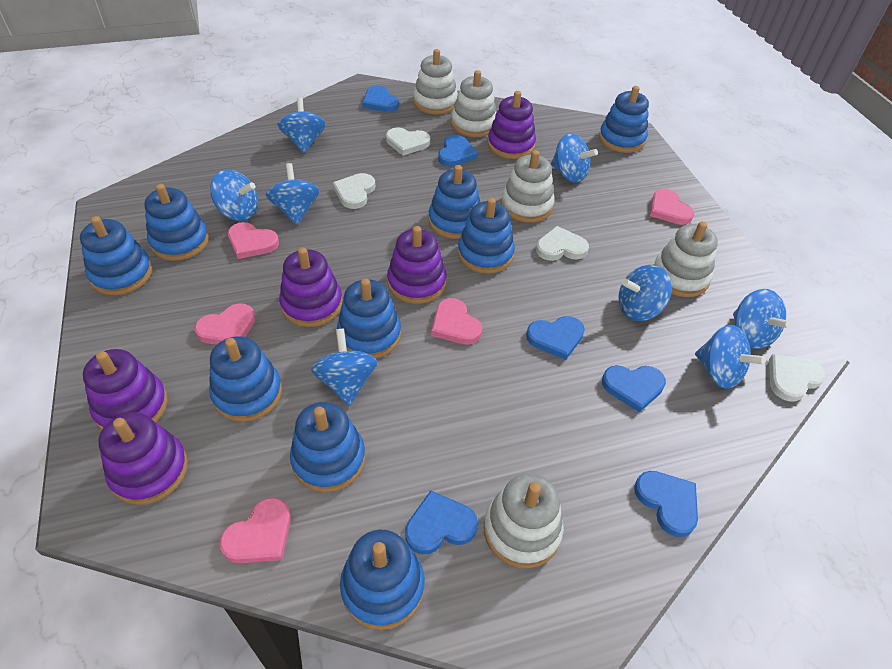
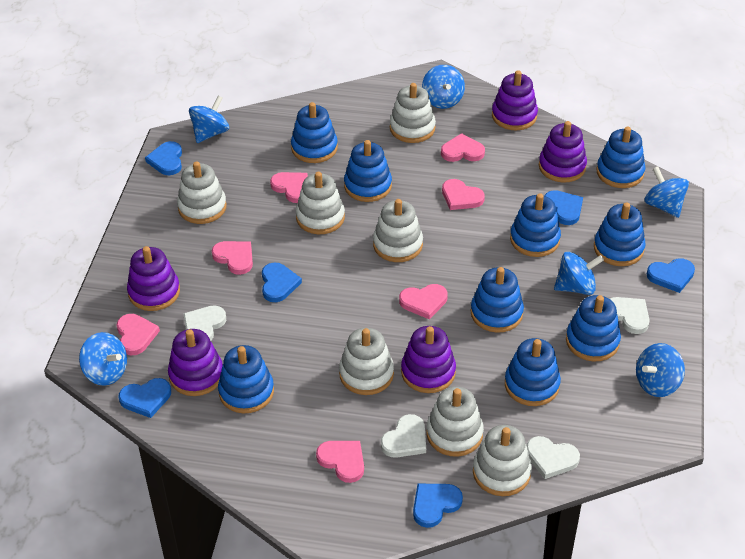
blue spinning top: 8 -> 6
pink heart: 5 -> 7
white stacking toy: 5 -> 7

